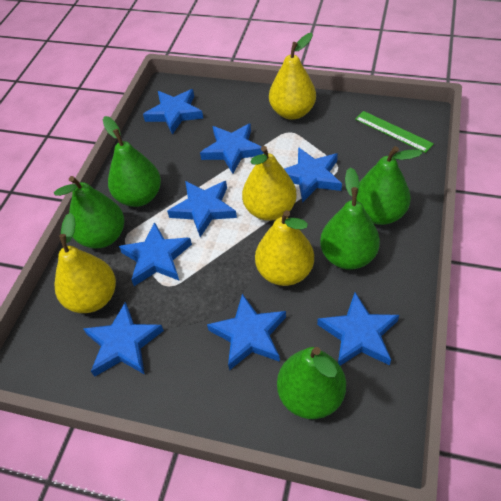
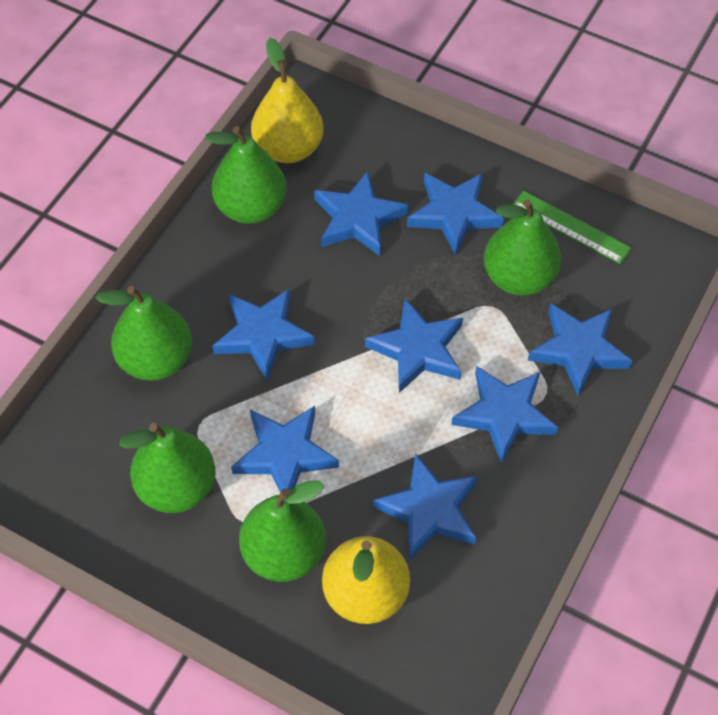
yellow pear: 4 -> 2

